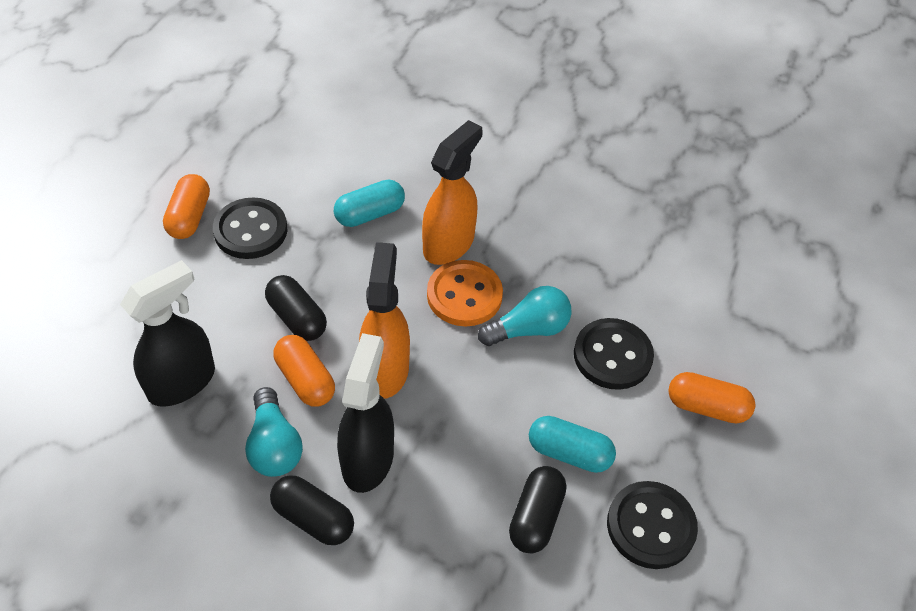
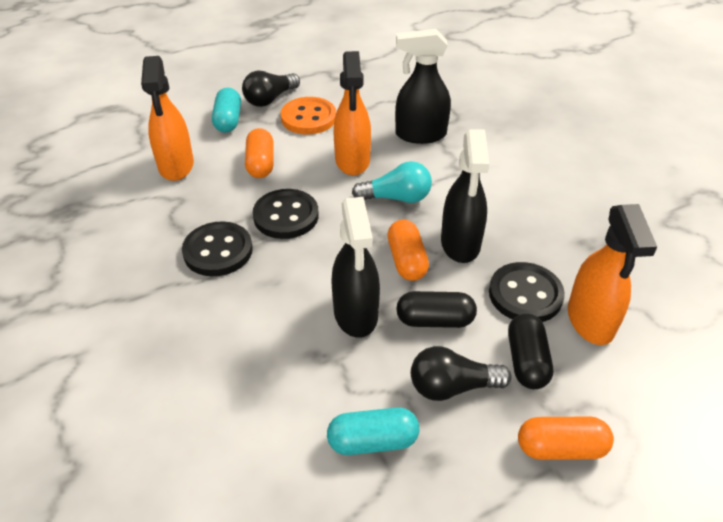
black capsule: 3 -> 2
black light bulb: 0 -> 2
black spray bottle: 2 -> 3
orange spray bottle: 2 -> 3
turquoise light bulb: 2 -> 1

